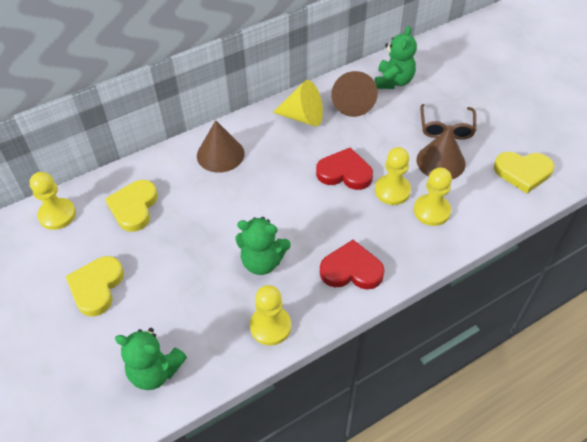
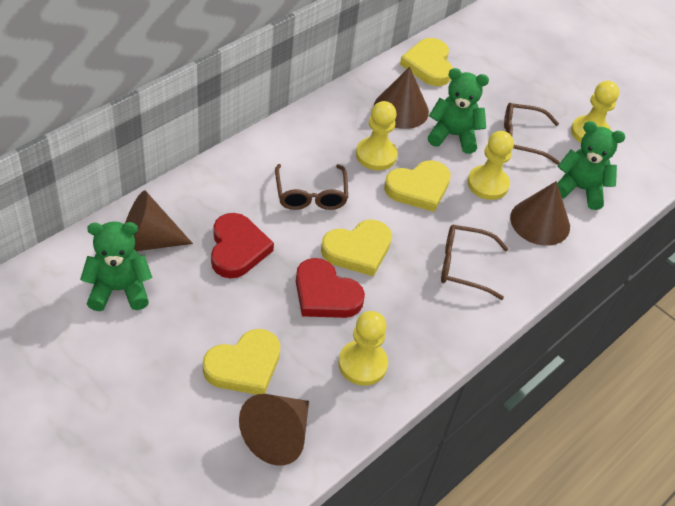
brown cone: 3 -> 4
brown glasses: 1 -> 3
yellow cone: 1 -> 0
yellow heart: 3 -> 4

